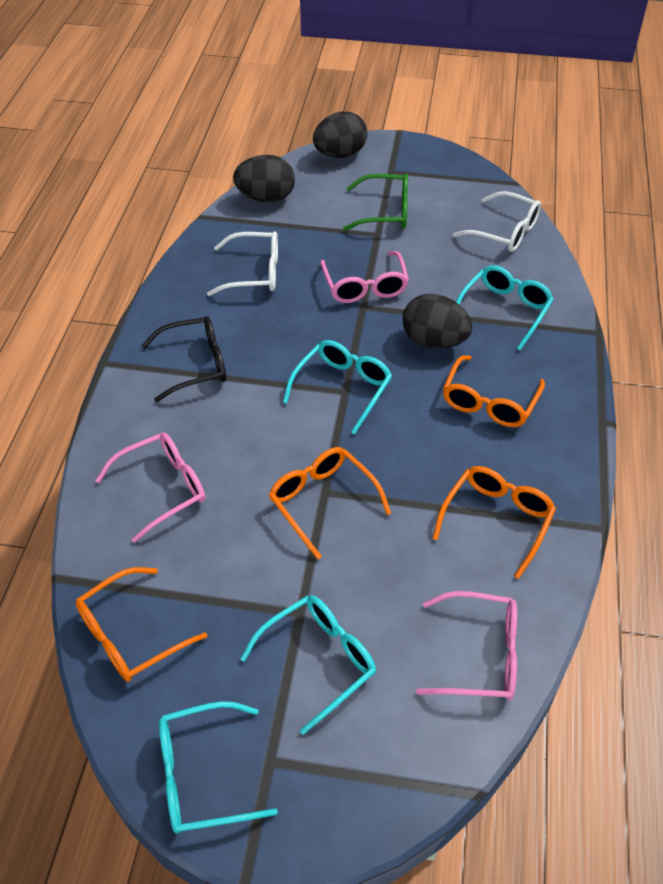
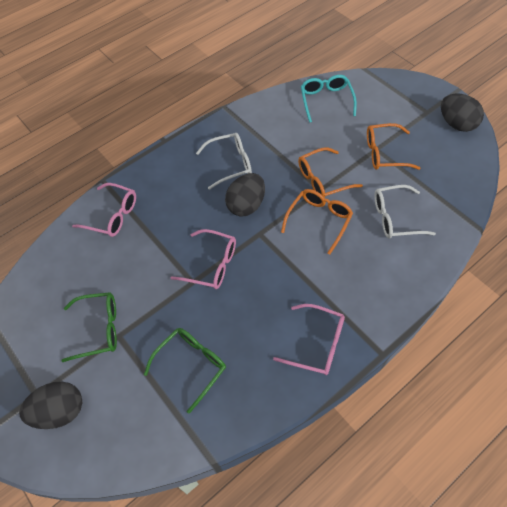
black glasses: 1 -> 0
green glasses: 1 -> 2
orange glasses: 4 -> 3
turquoise glasses: 4 -> 1

